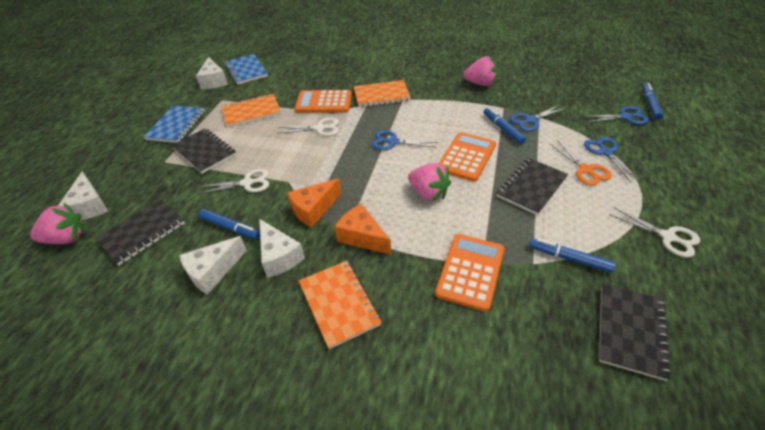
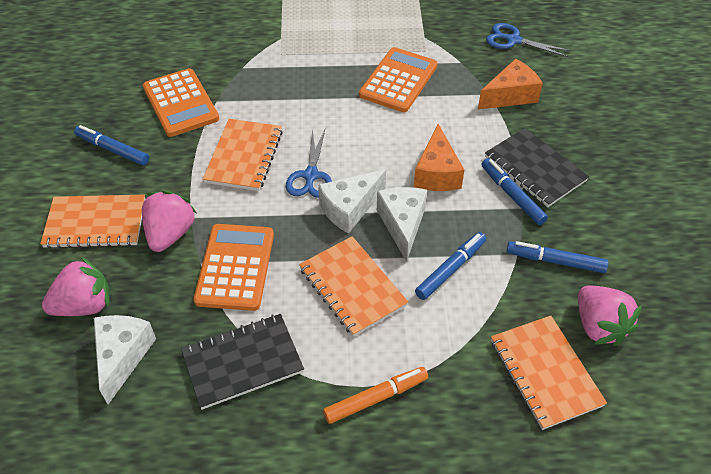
black notebook: 4 -> 2
blue notebook: 2 -> 0
blue scissors: 4 -> 2
orange marker: 0 -> 1
orange notebook: 3 -> 4
orange scissors: 1 -> 0
white cheese: 4 -> 3
white scissors: 3 -> 0

